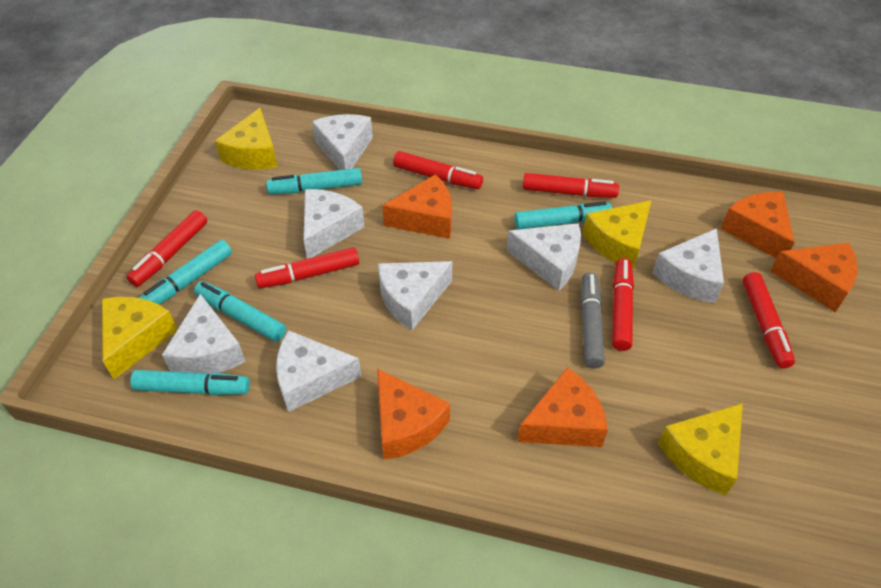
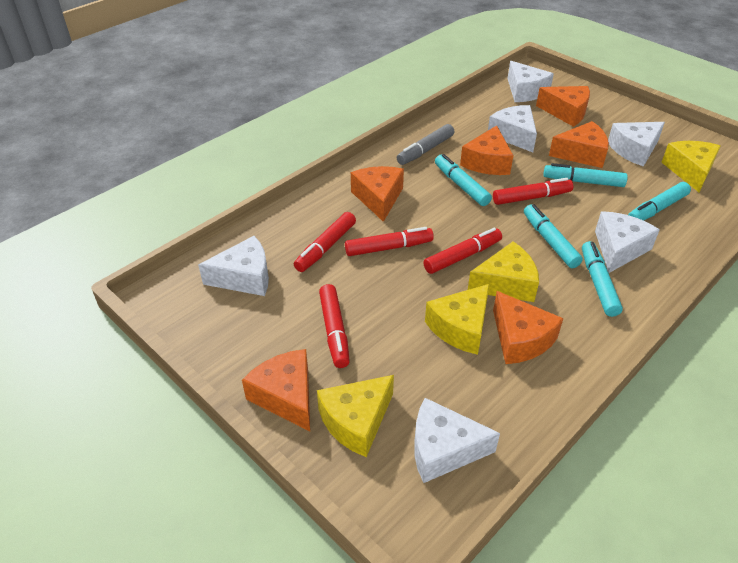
orange cheese: 5 -> 6
red marker: 6 -> 5
white cheese: 7 -> 6

